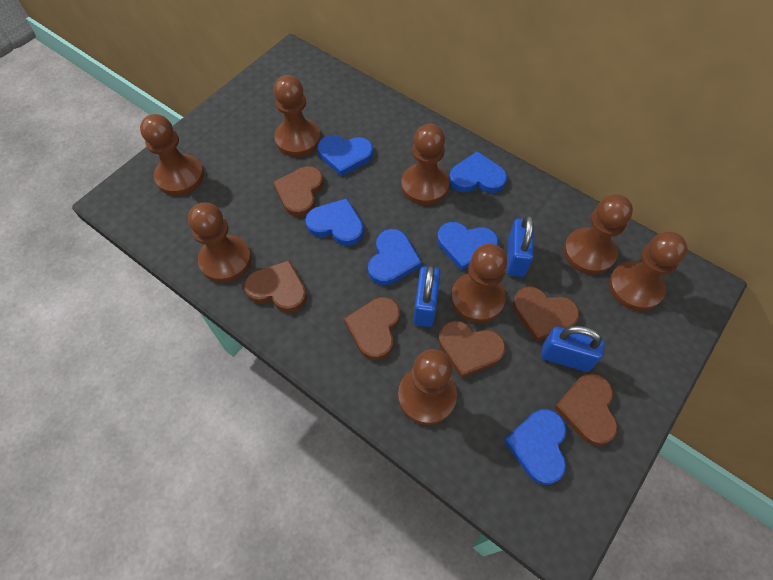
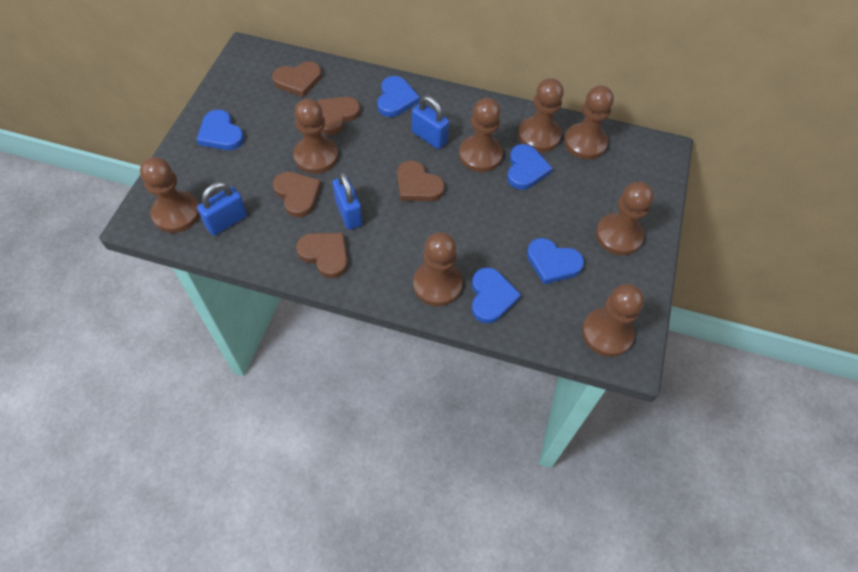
blue heart: 6 -> 5
brown heart: 6 -> 5

